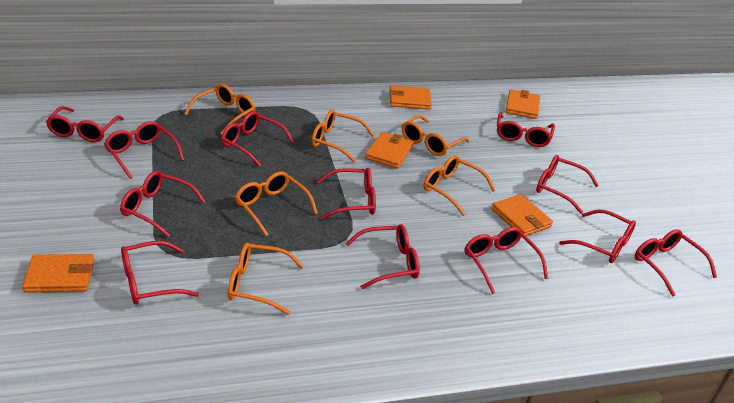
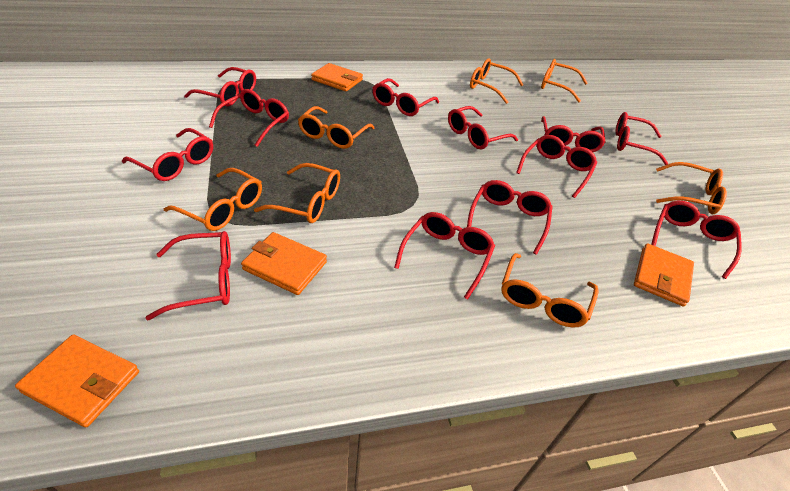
orange glasses: 6 -> 7
orange wallet: 5 -> 4

